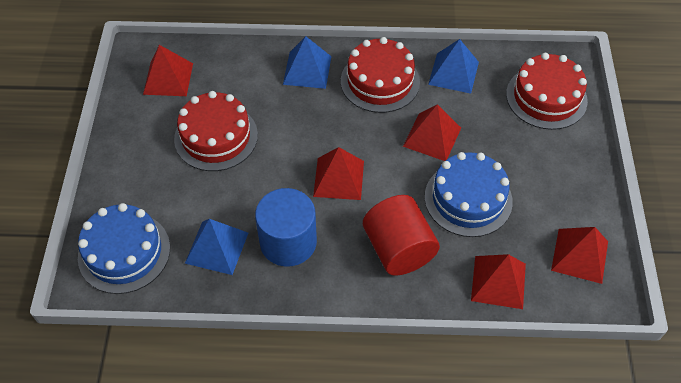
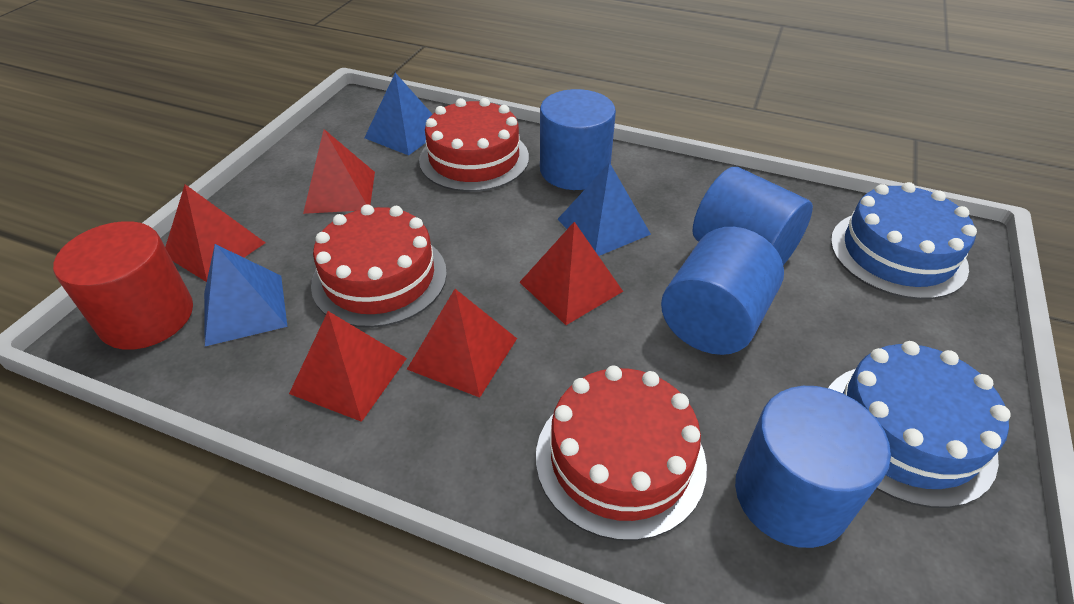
blue cylinder: 1 -> 4

